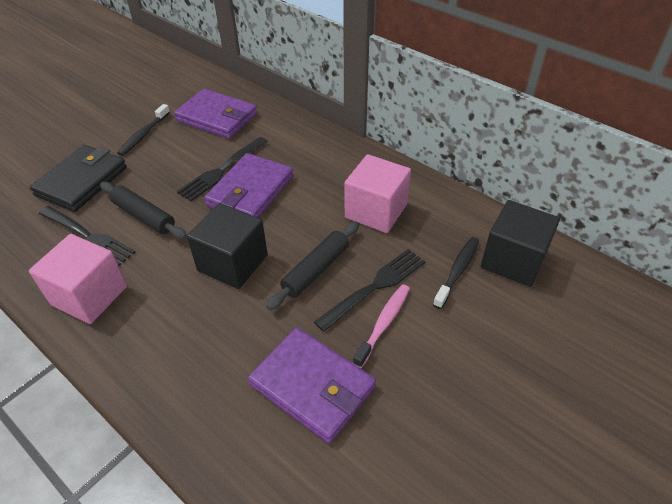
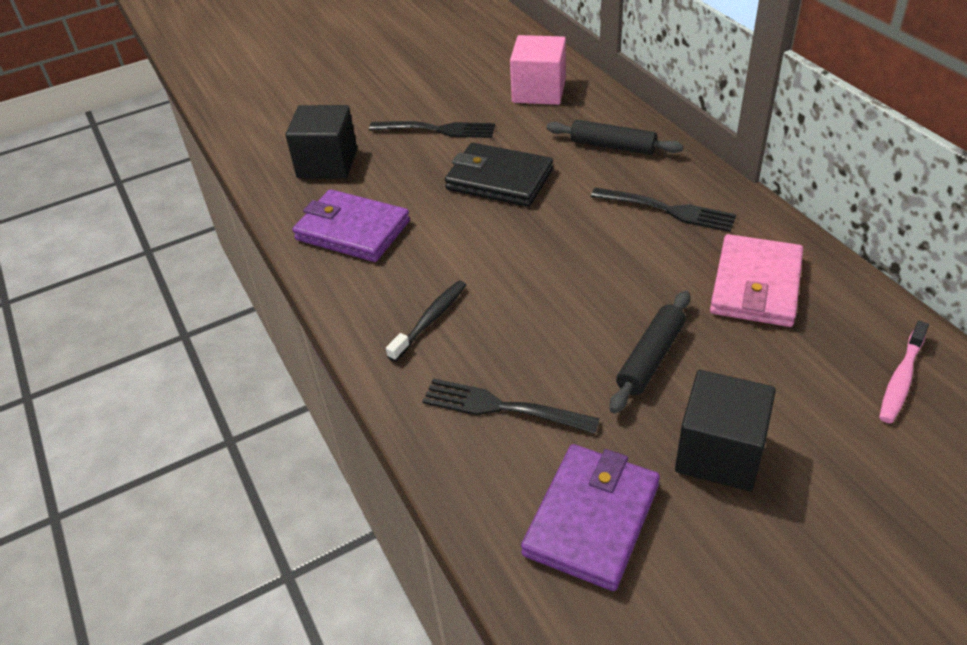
black toothbrush: 2 -> 1
pink cube: 2 -> 1
pink wallet: 0 -> 1
purple wallet: 3 -> 2

